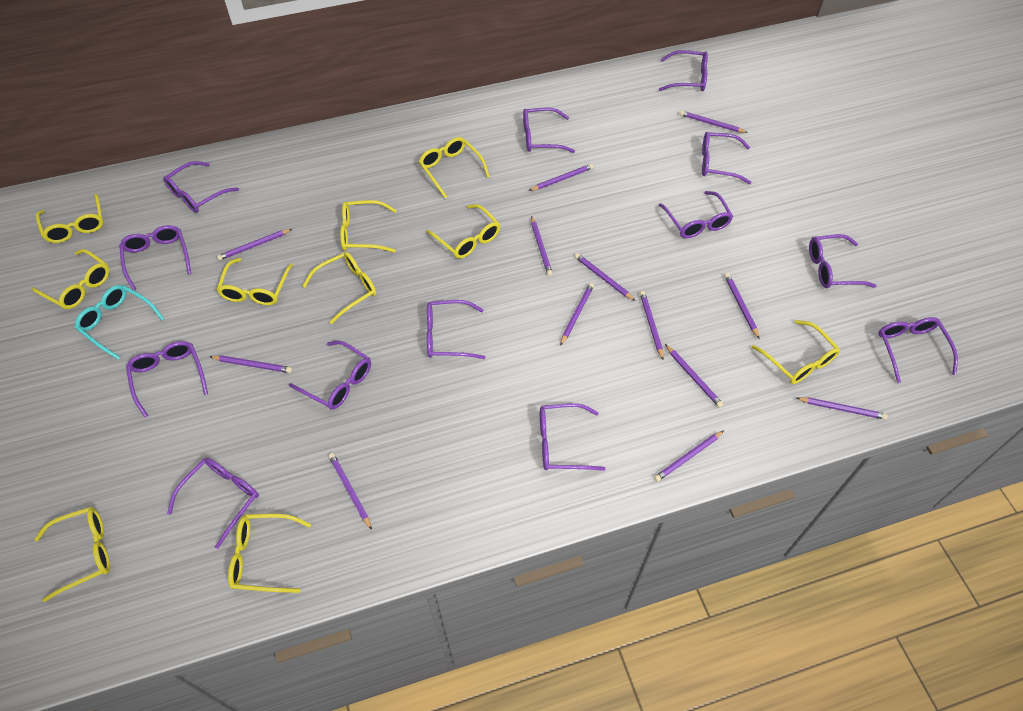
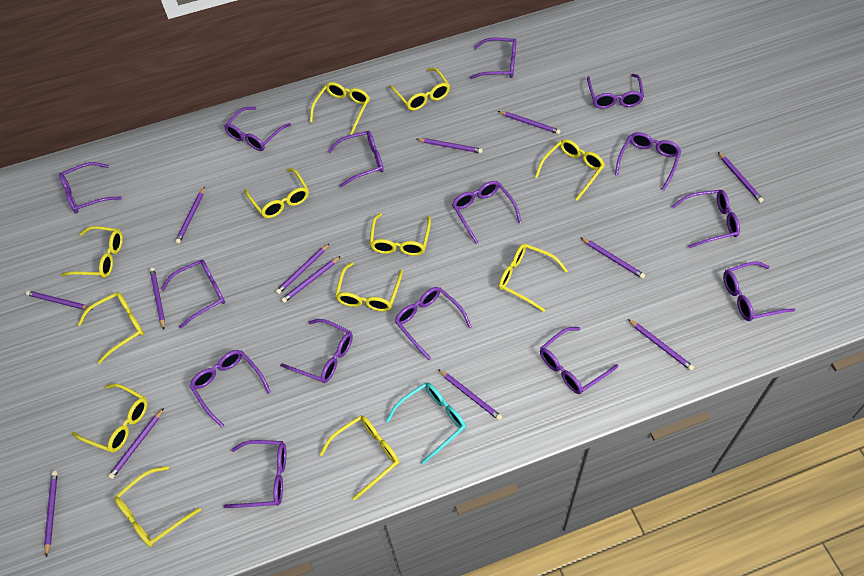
purple glasses: 13 -> 15
yellow glasses: 10 -> 12

